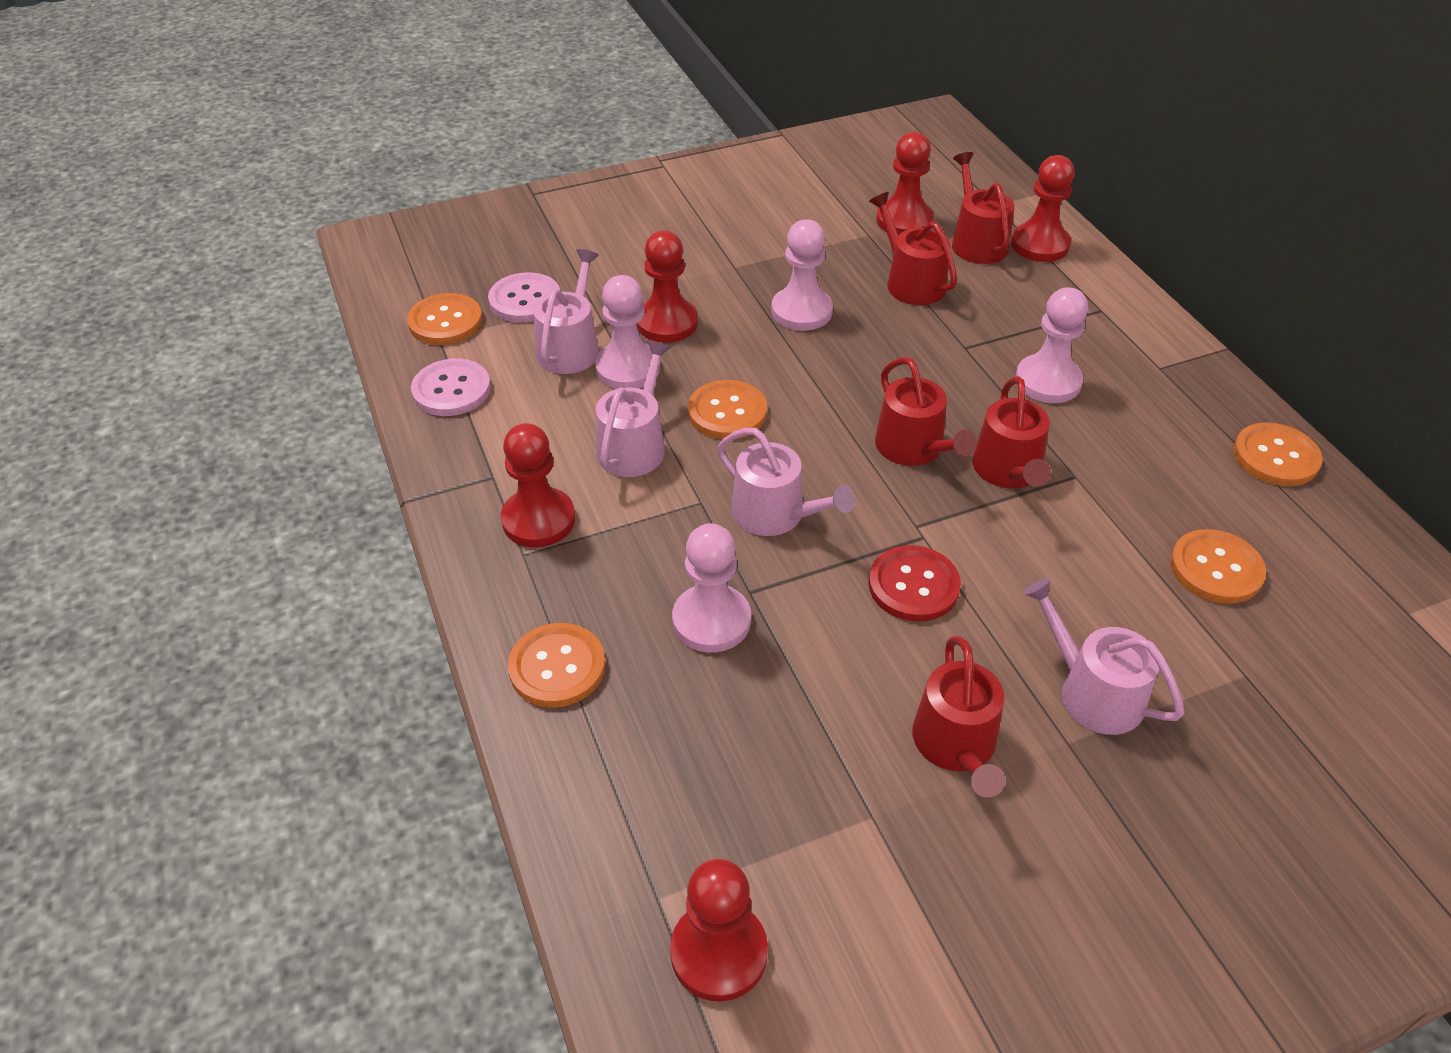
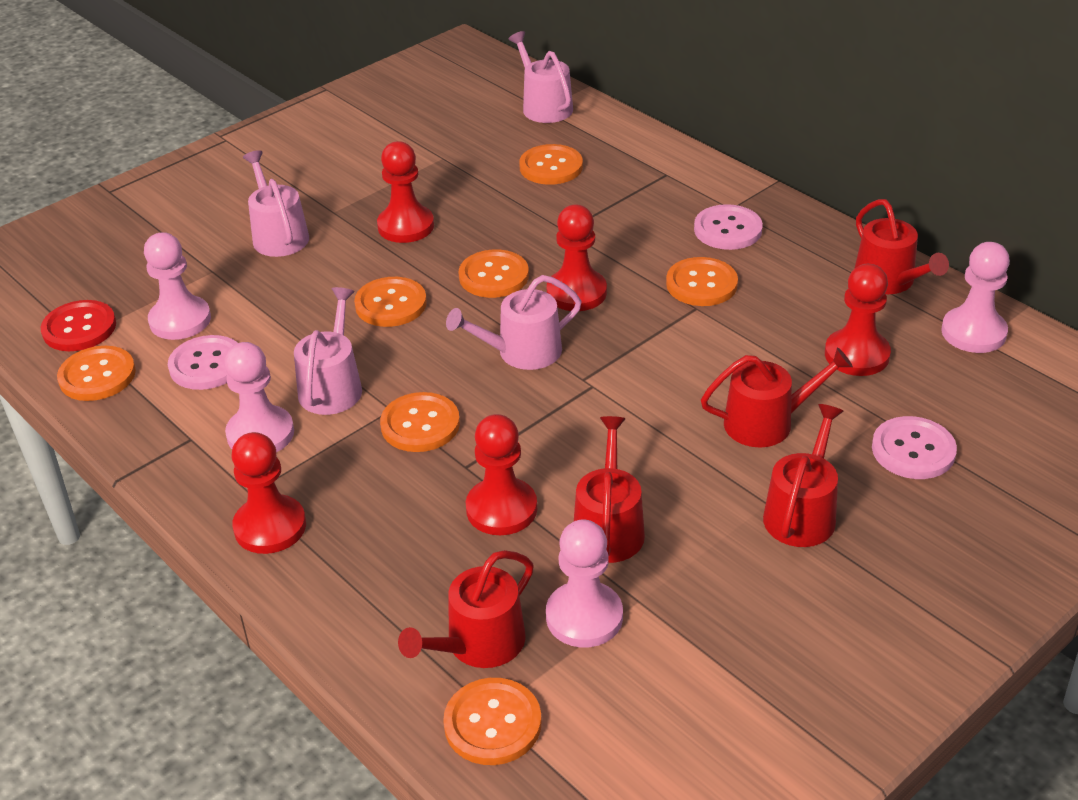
orange button: 5 -> 7
pink button: 2 -> 3

